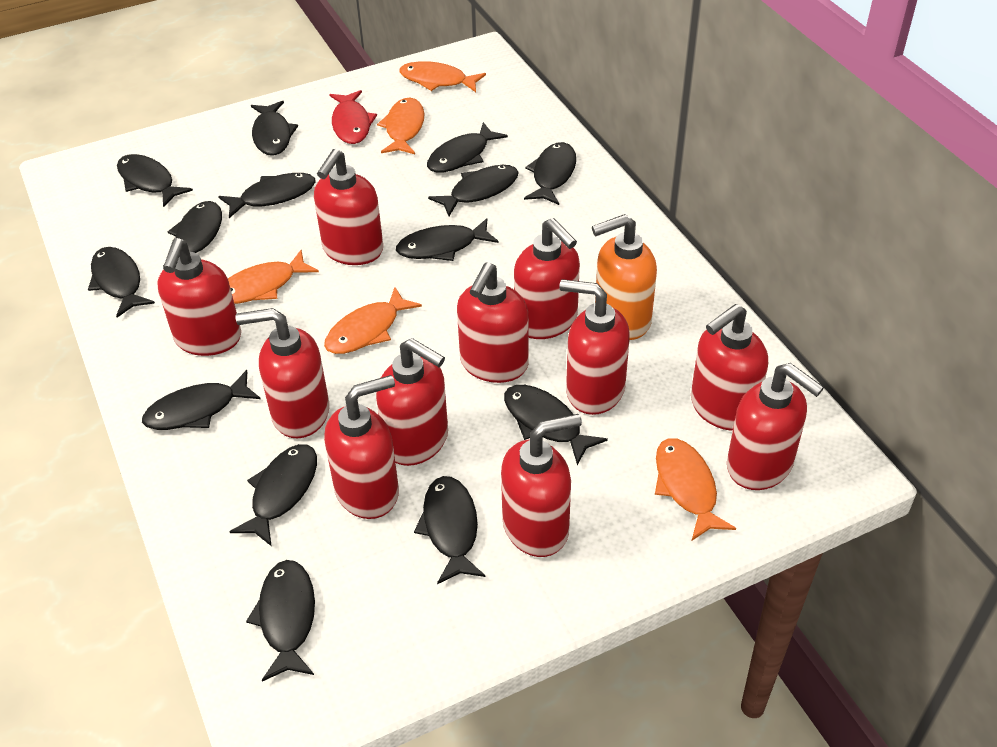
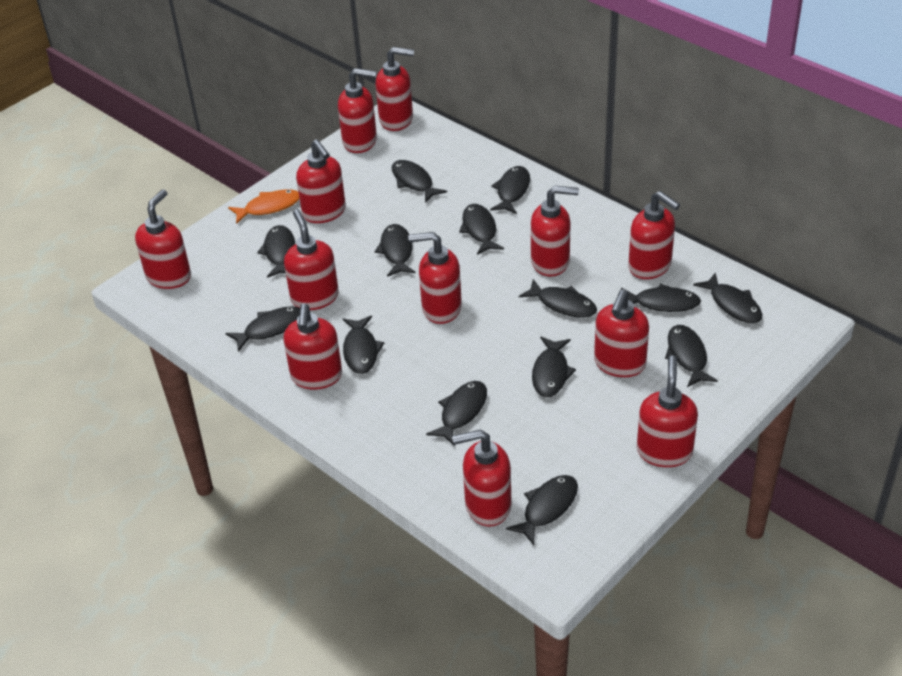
orange fish: 5 -> 1
orange soap dispenser: 1 -> 0
red fish: 1 -> 0
red soap dispenser: 11 -> 12

